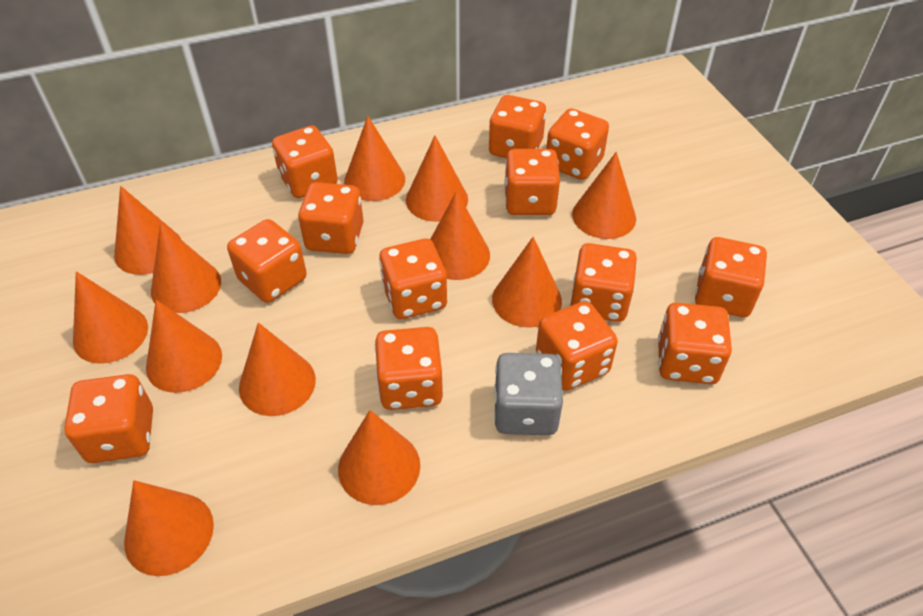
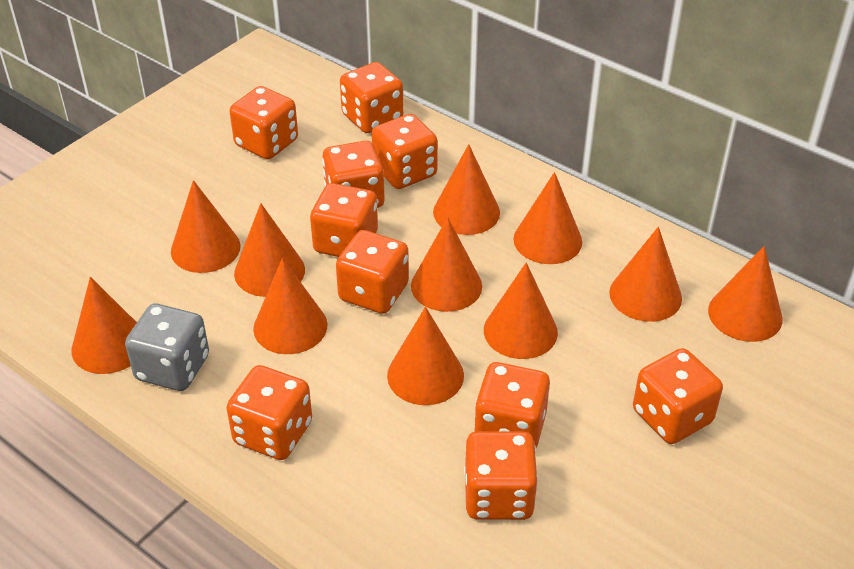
orange cone: 12 -> 11
orange dice: 13 -> 10

